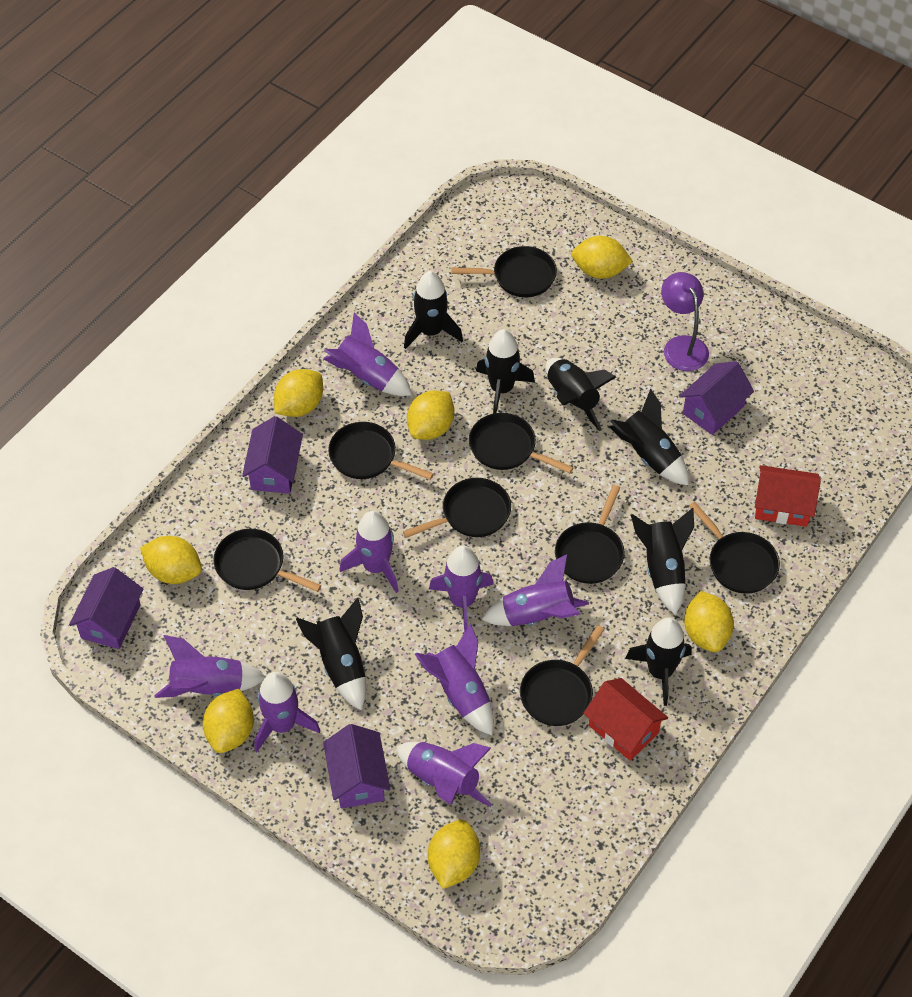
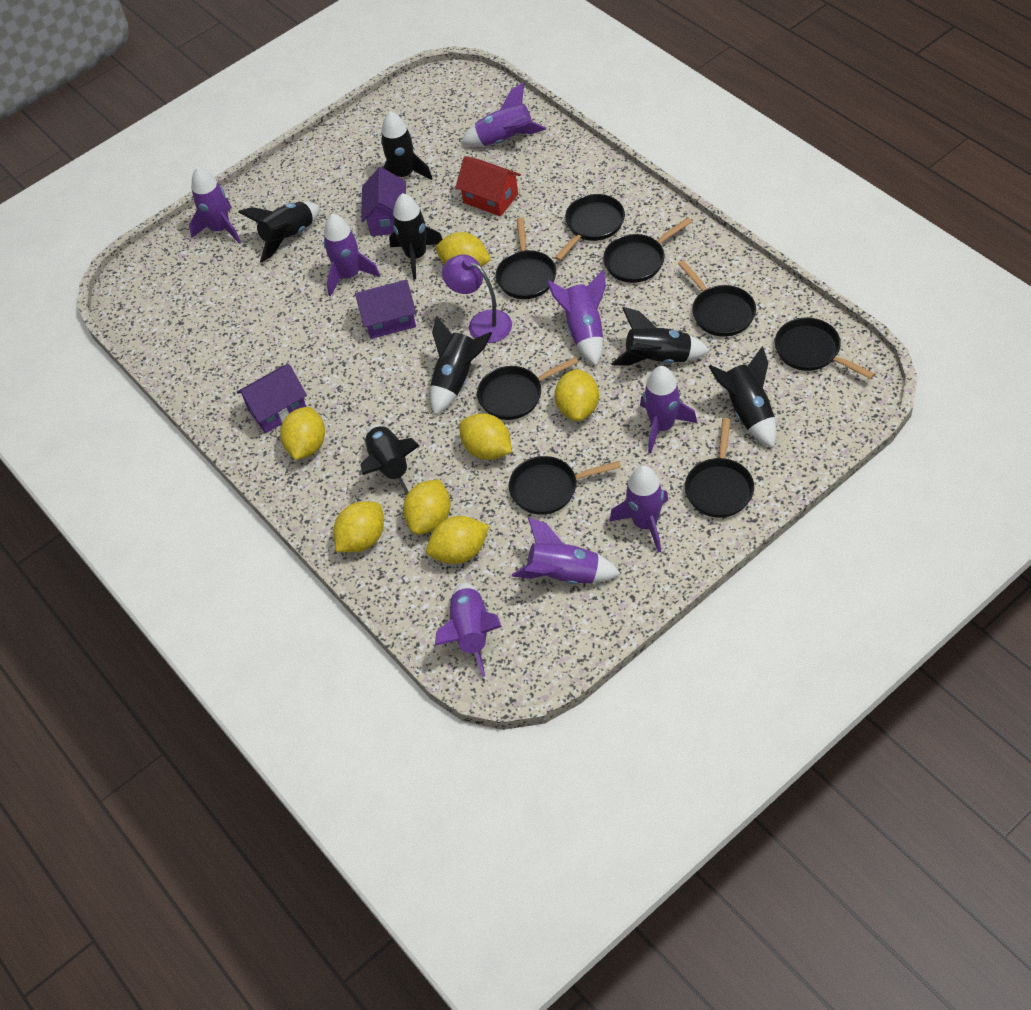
purple house: 4 -> 3
red house: 2 -> 1

